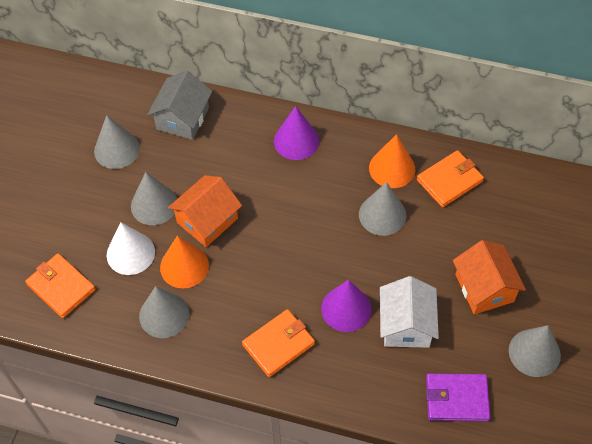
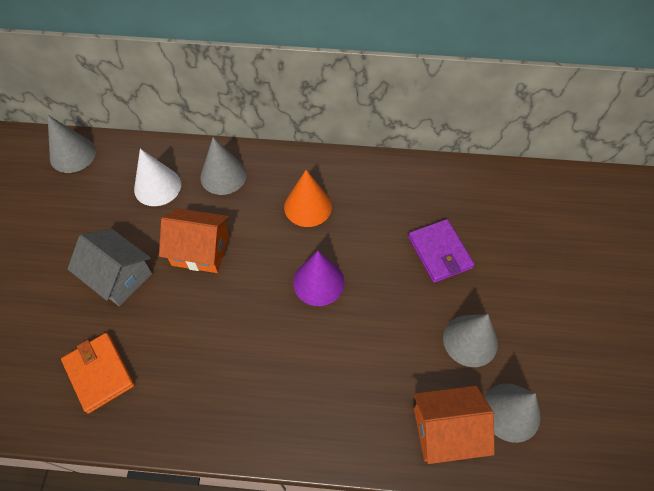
grey cone: 5 -> 4
orange cone: 2 -> 1
orange wallet: 3 -> 1
purple cone: 2 -> 1
white house: 1 -> 0

